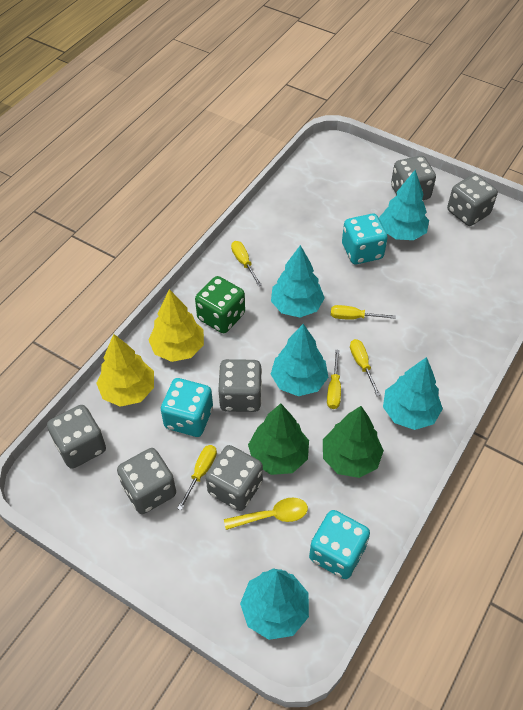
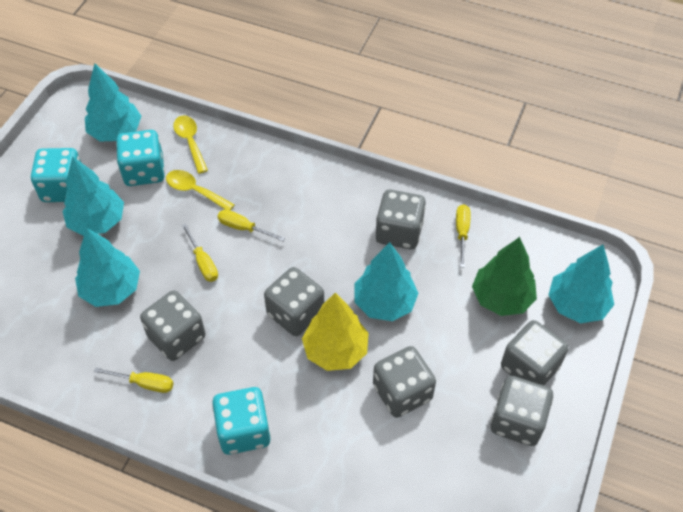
green dice: 1 -> 0
green tree: 2 -> 1
yellow screwdriver: 5 -> 4
yellow spoon: 1 -> 2
yellow tree: 2 -> 1

